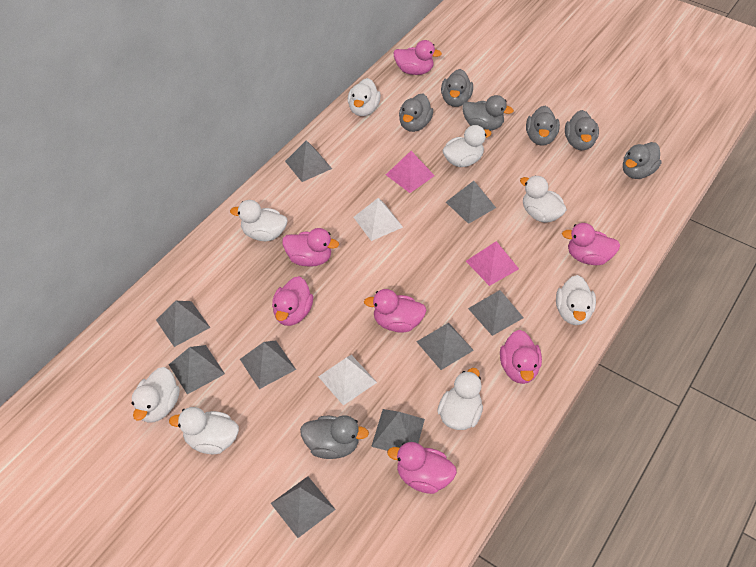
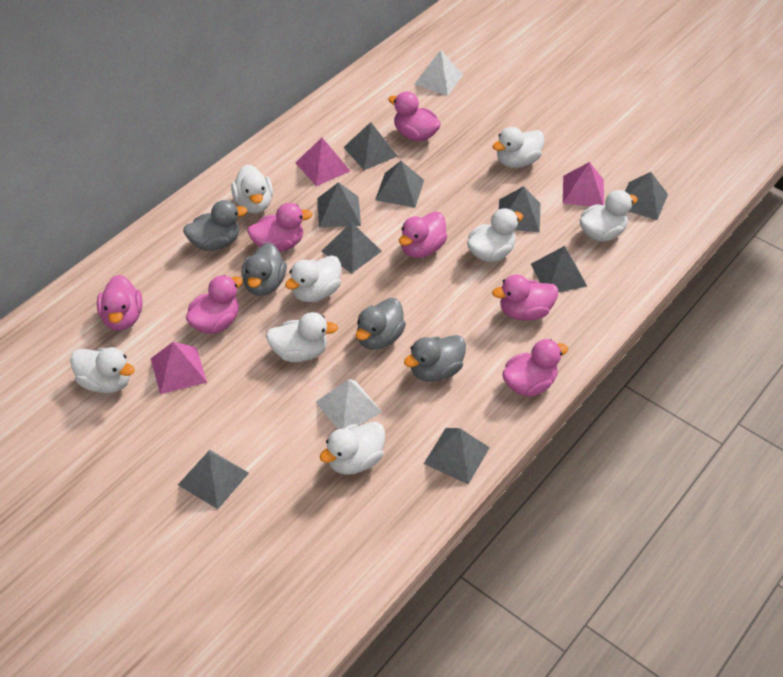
grey duck: 7 -> 4
pink pyramid: 2 -> 3

